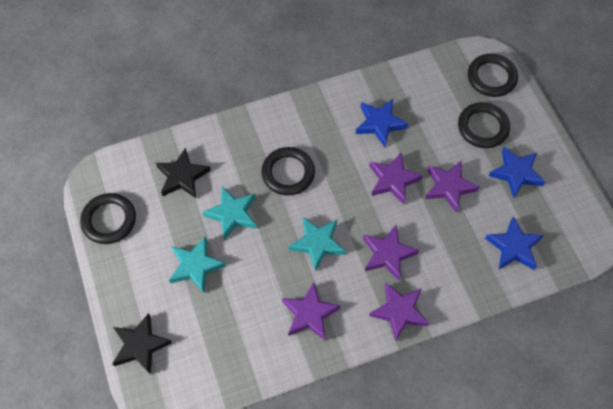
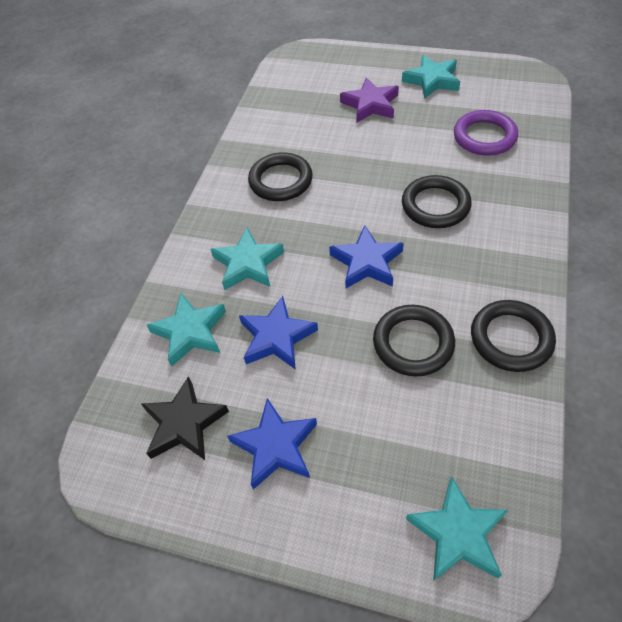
black star: 2 -> 1
purple ring: 0 -> 1
purple star: 5 -> 1
turquoise star: 3 -> 4

